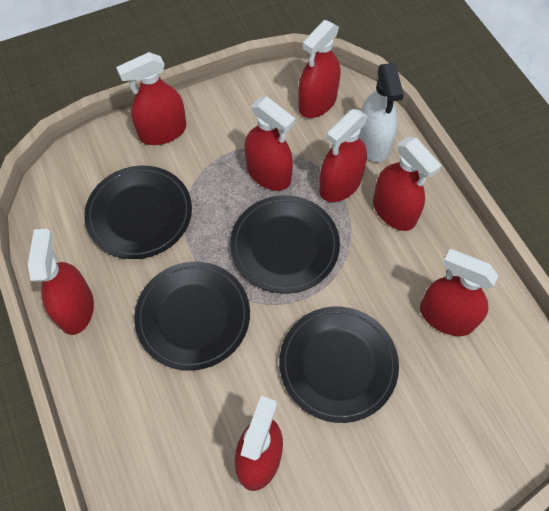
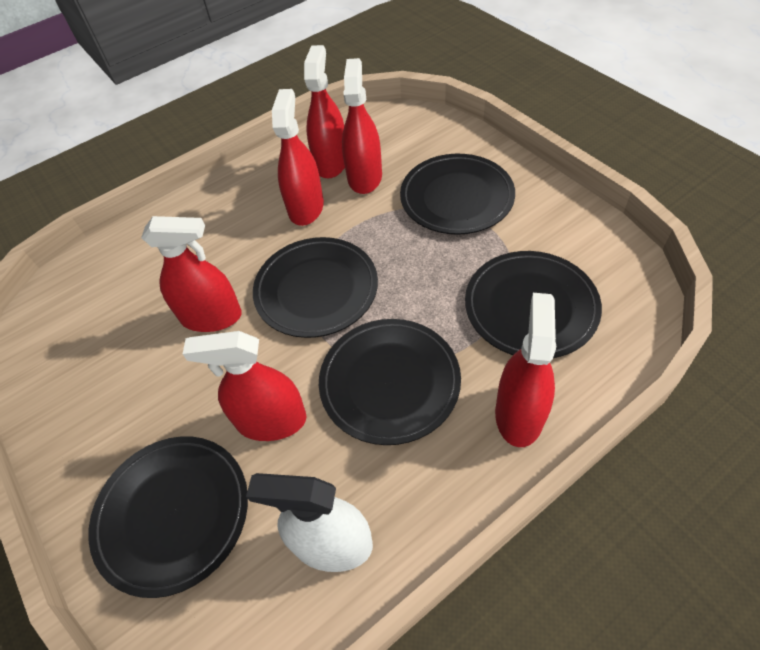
black plate: 4 -> 5
red spray bottle: 8 -> 6

